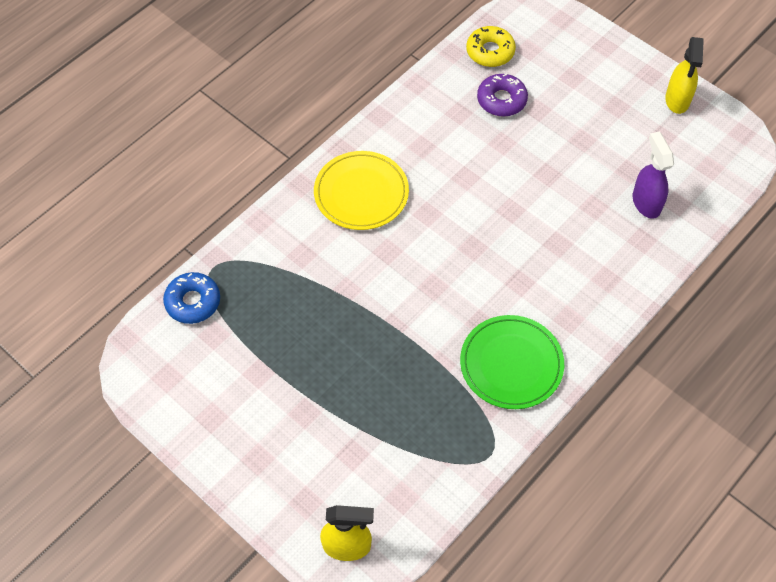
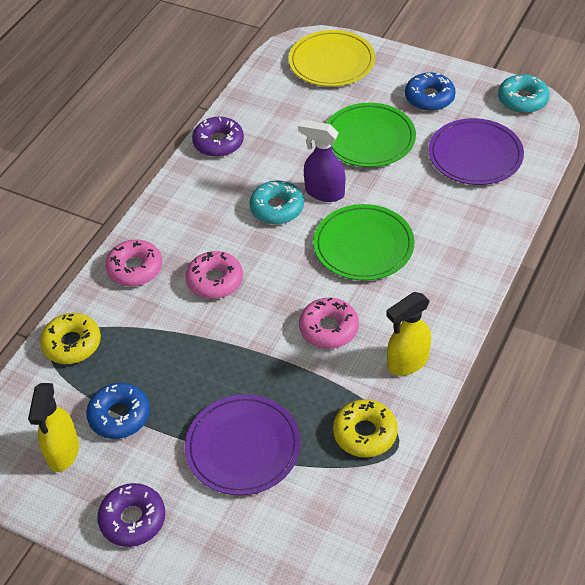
blue donut: 1 -> 2
green plate: 1 -> 2
pink donut: 0 -> 3
purple donut: 1 -> 2
purple plate: 0 -> 2
turquoise donut: 0 -> 2
yellow donut: 1 -> 2

